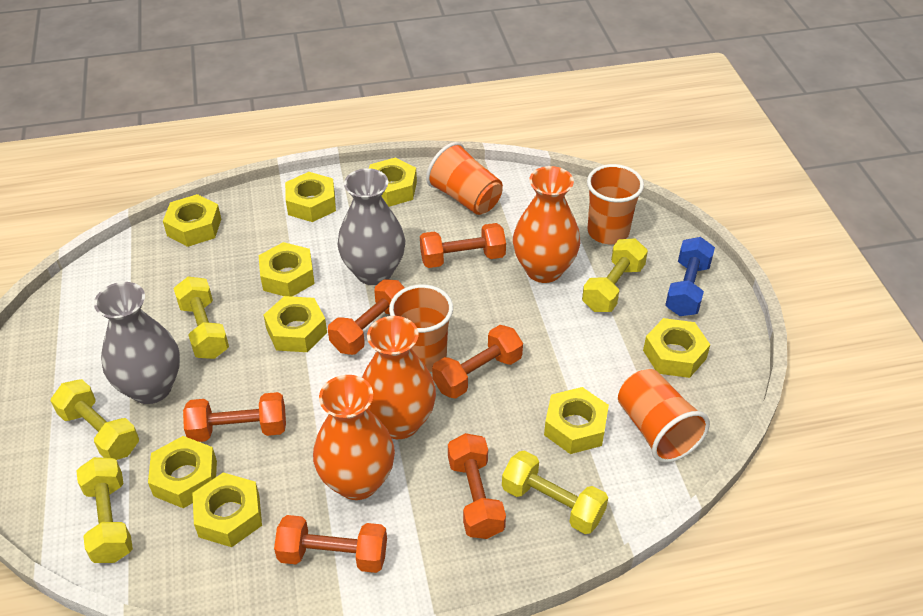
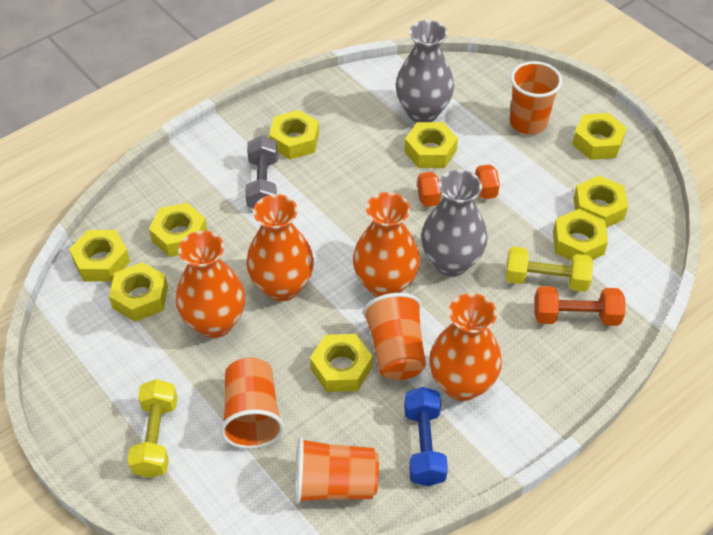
grey dumbbell: 0 -> 1
orange dumbbell: 6 -> 2
orange vase: 3 -> 4
yellow dumbbell: 5 -> 2

